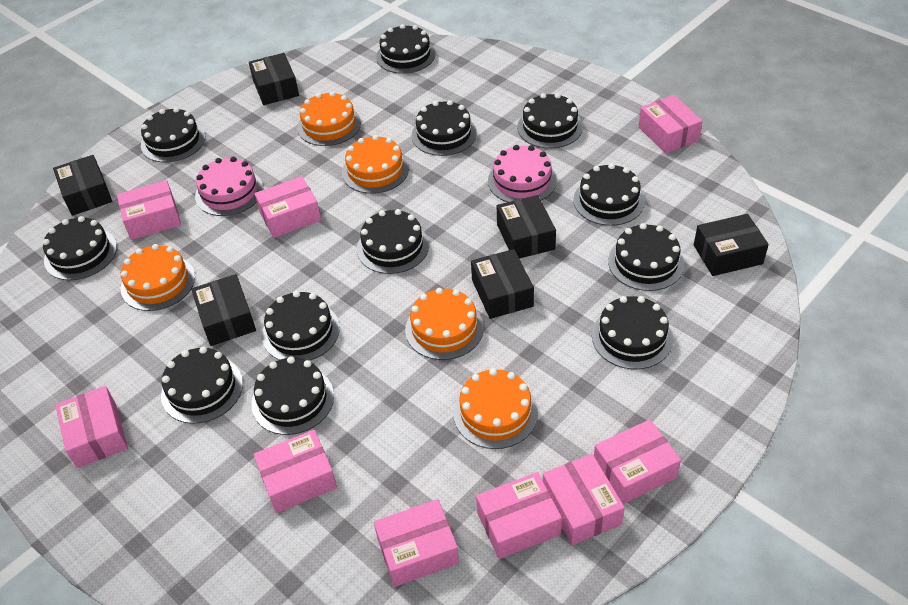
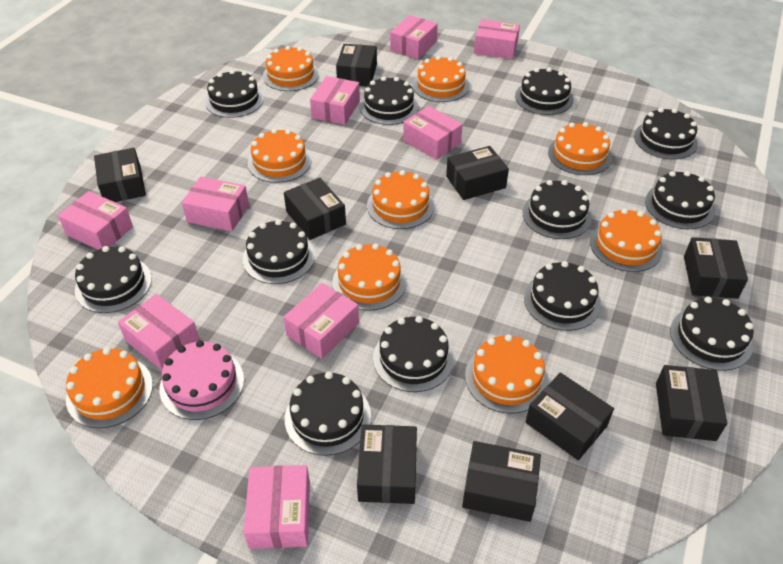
black box: 6 -> 9
orange cake: 5 -> 9
pink cake: 2 -> 1

